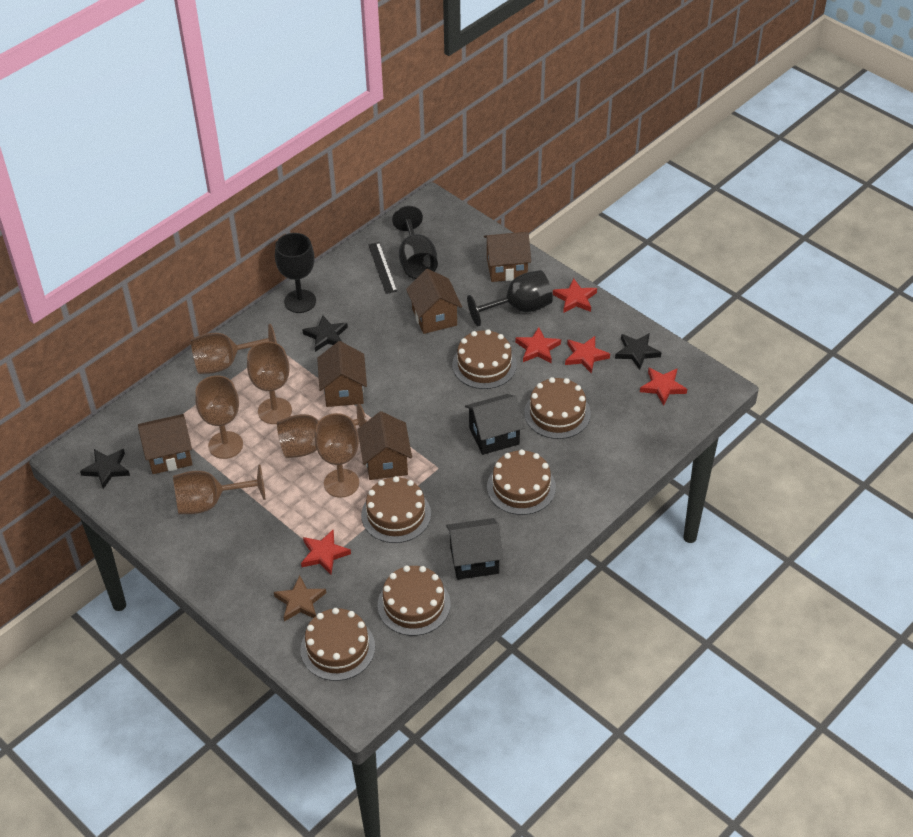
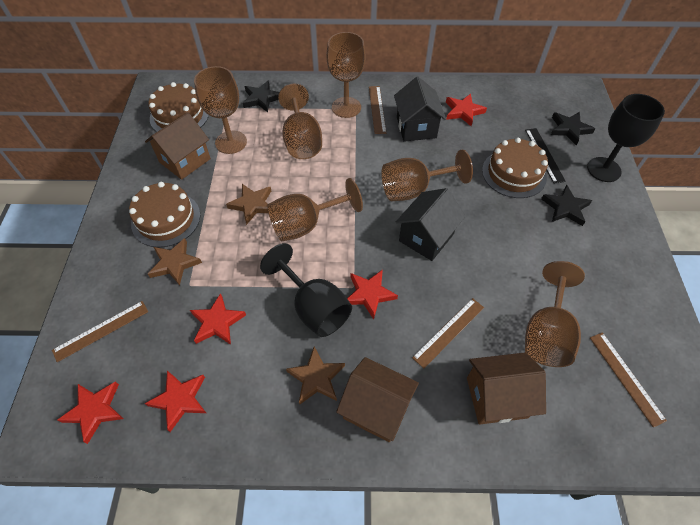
black goblet: 3 -> 2
brown cake: 6 -> 3
brown house: 5 -> 3
brown ruler: 0 -> 4
brown star: 1 -> 3

